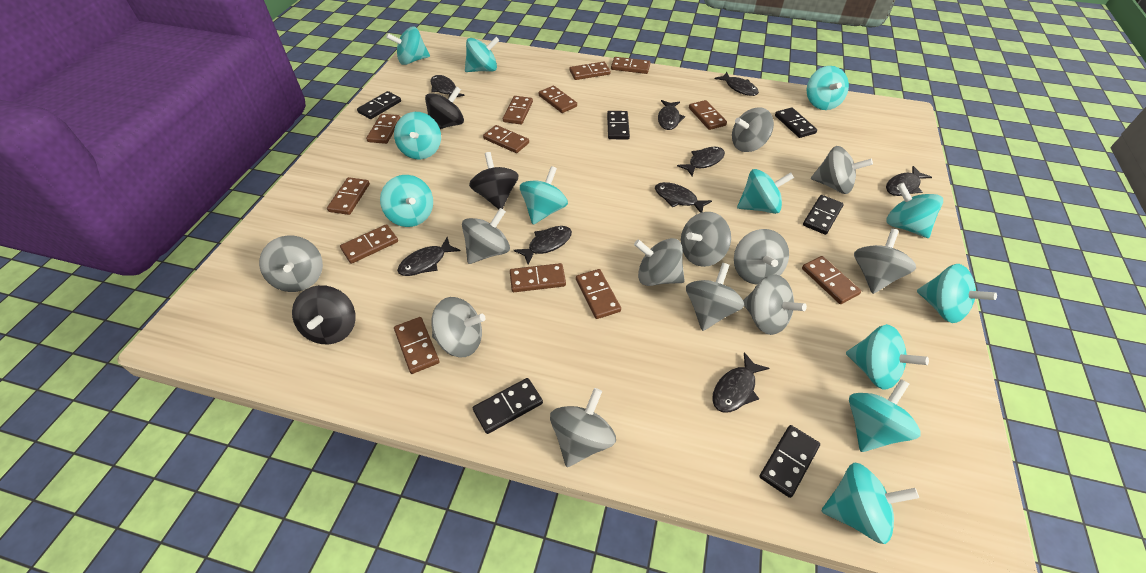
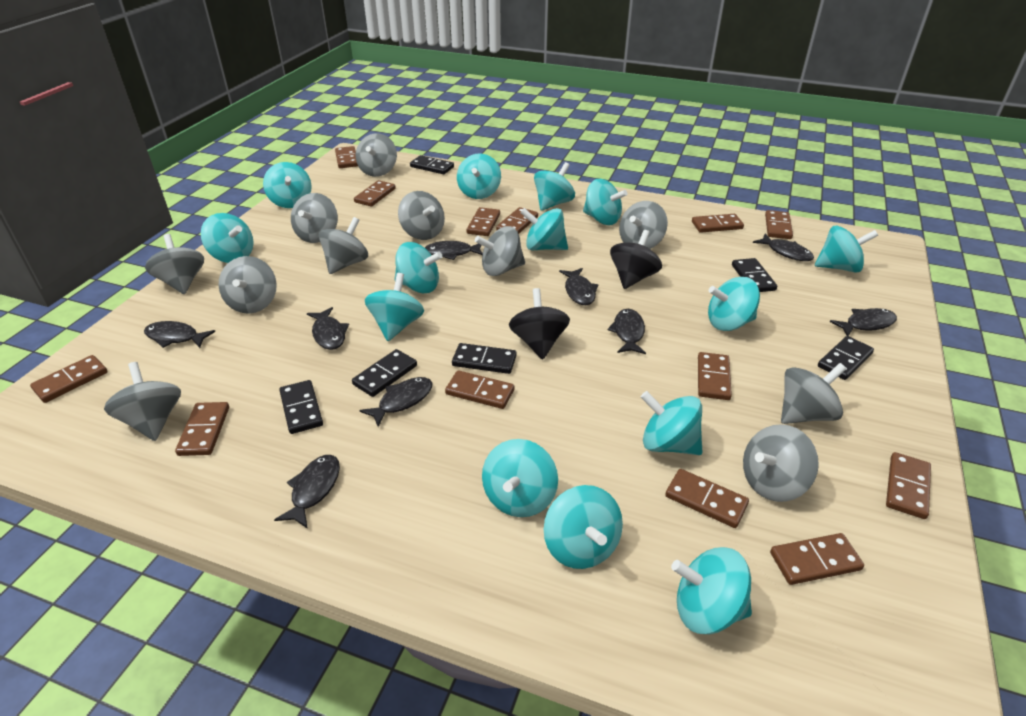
black spinning top: 3 -> 2
grey spinning top: 12 -> 11
turquoise spinning top: 12 -> 14

